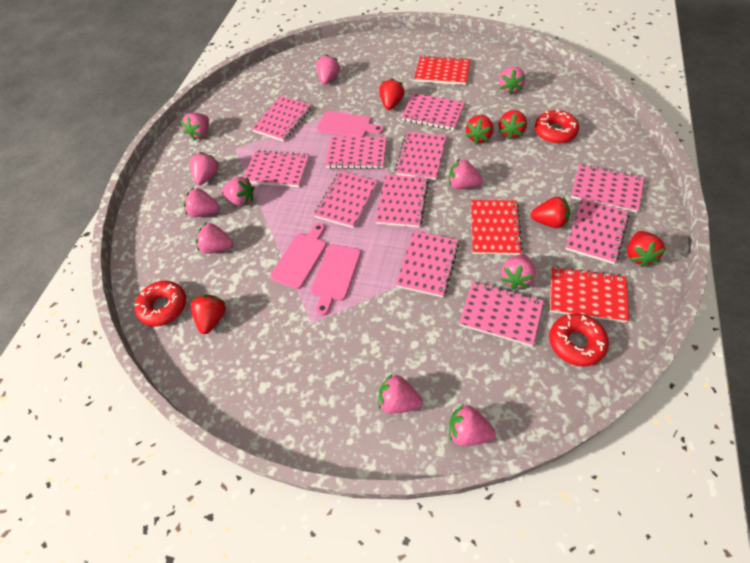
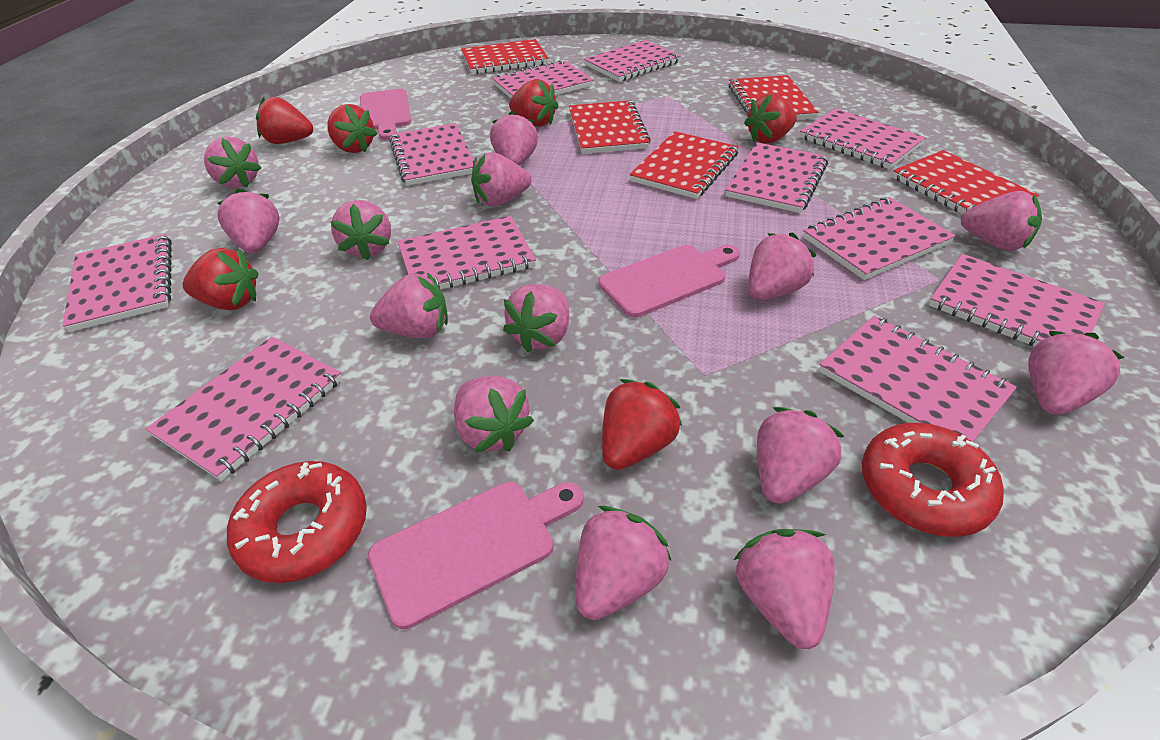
pink strawberry: 11 -> 14
red donut: 3 -> 2
red notebook: 3 -> 5

